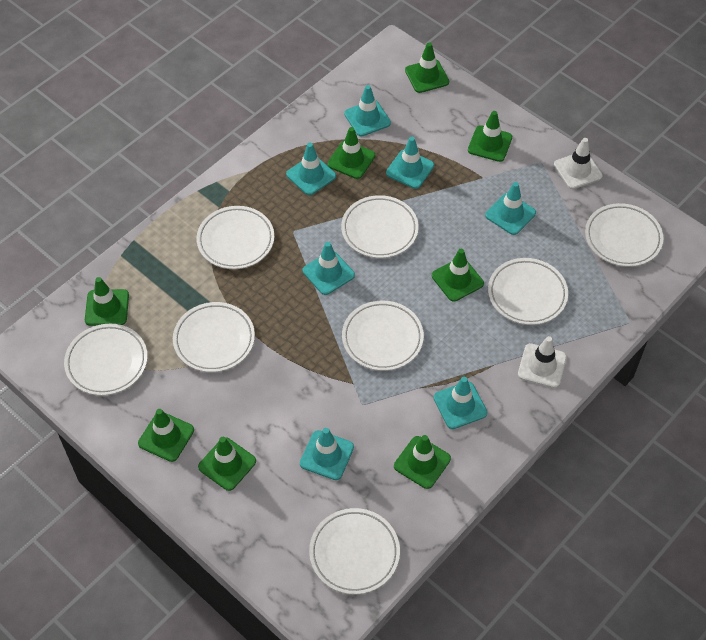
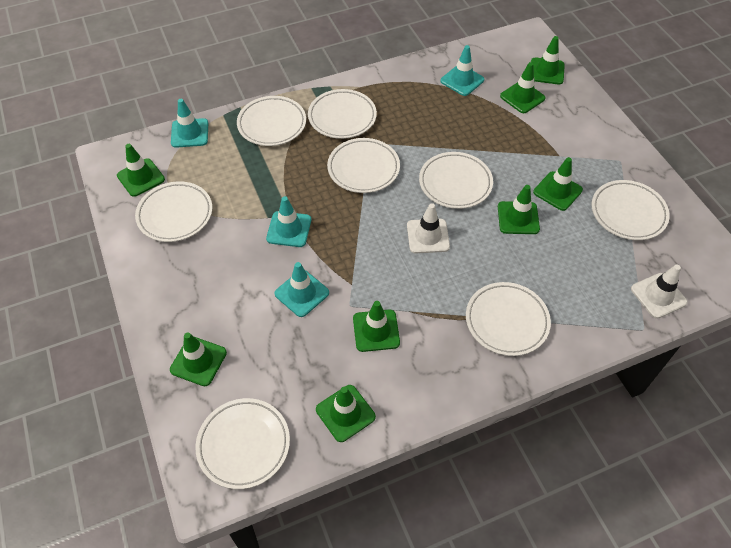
turquoise traffic cone: 7 -> 4

